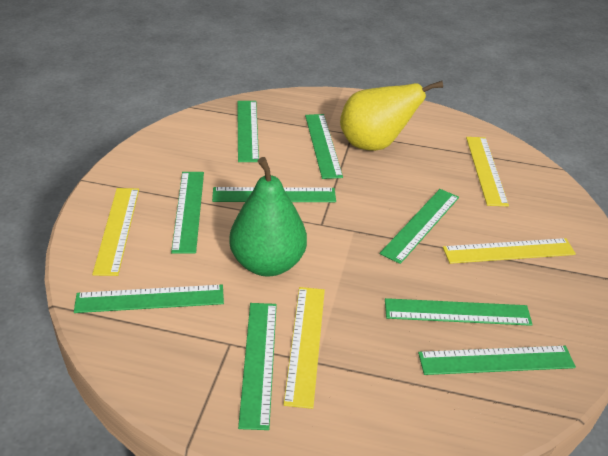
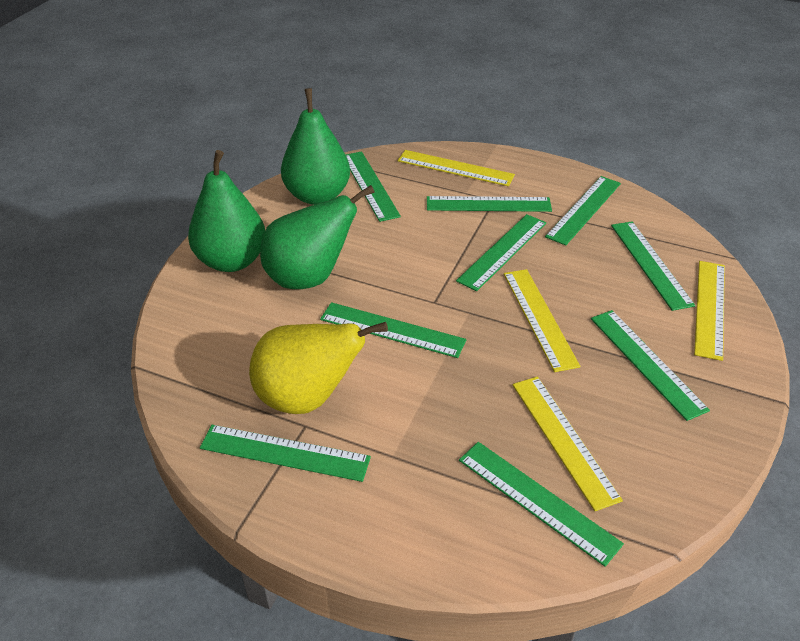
green pear: 1 -> 3

